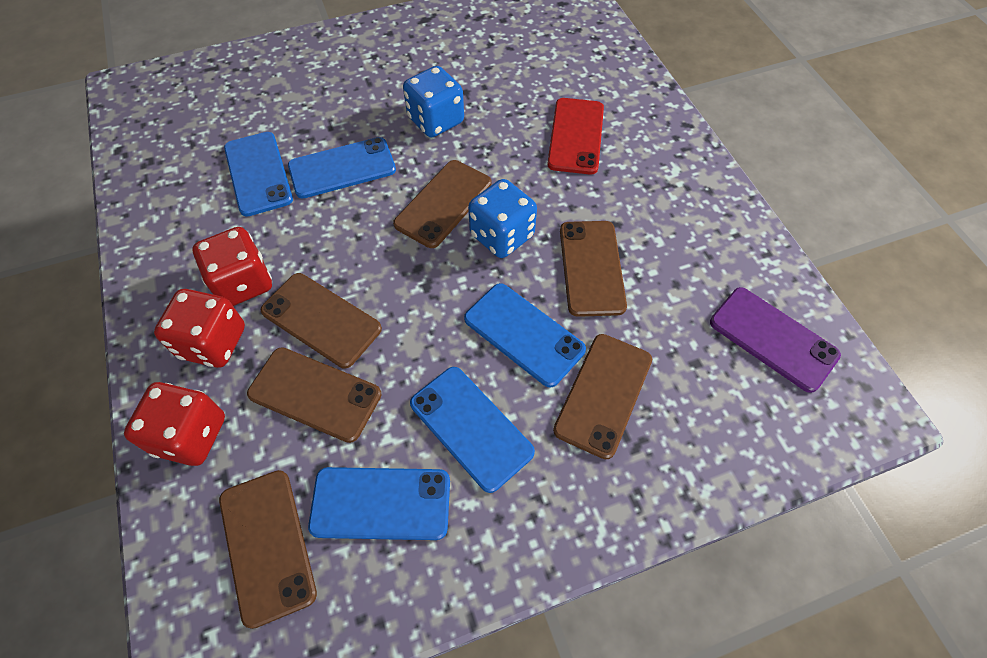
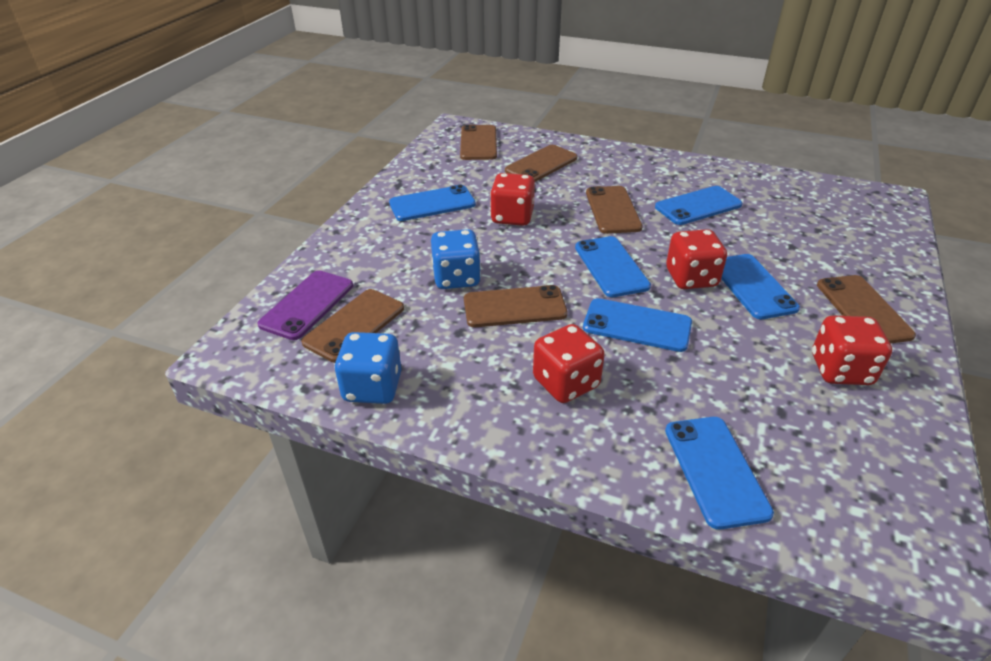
blue phone: 5 -> 6
red dice: 3 -> 4
red phone: 1 -> 0

